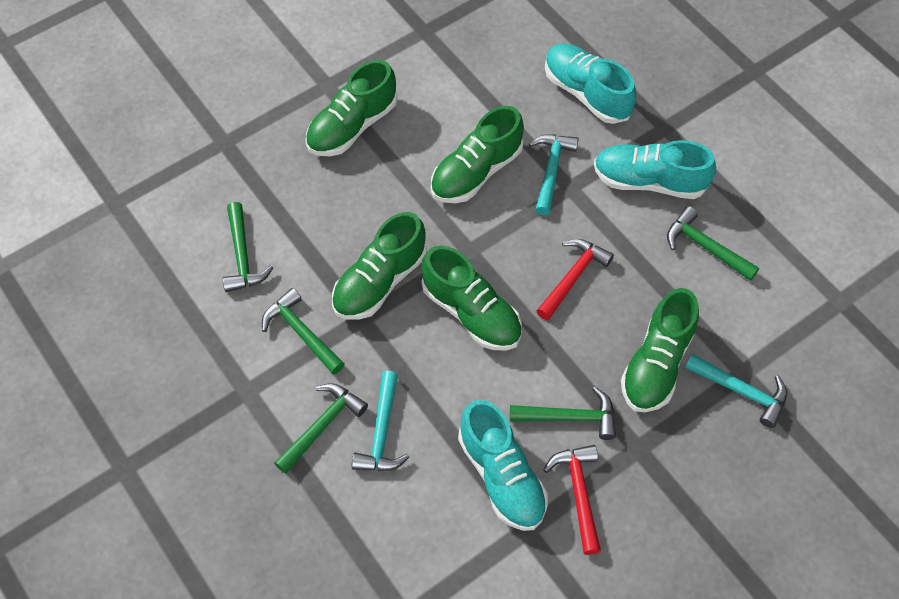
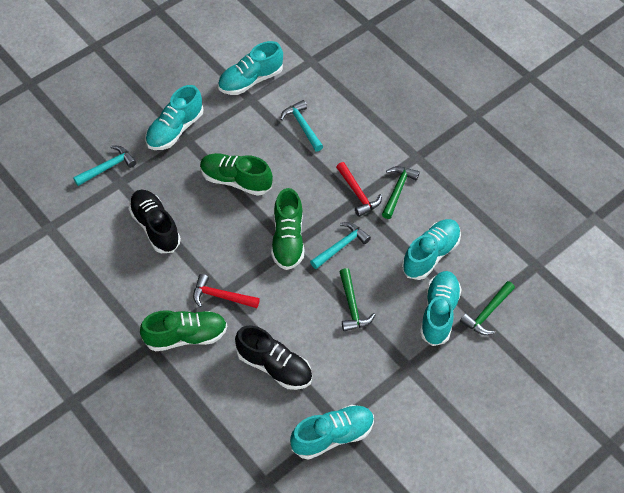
black shoe: 0 -> 2
green hammer: 5 -> 3
green shoe: 5 -> 3
turquoise shoe: 3 -> 5

